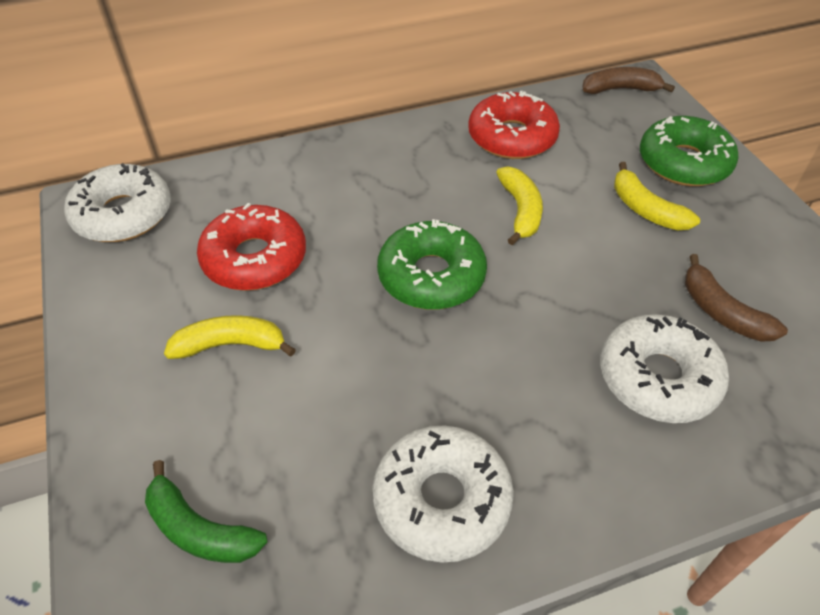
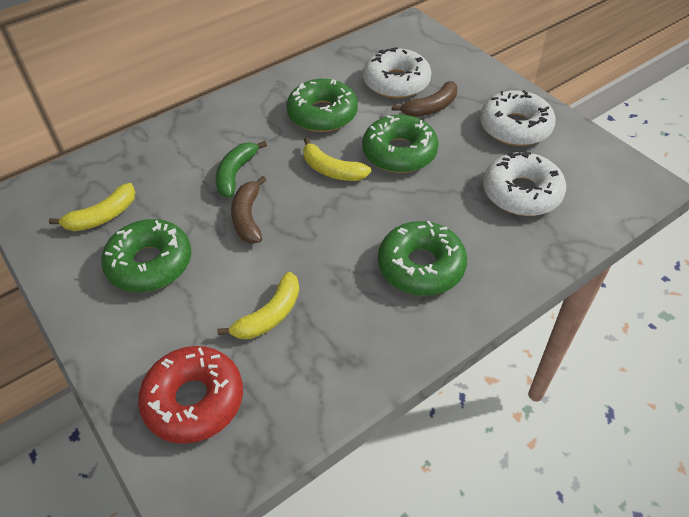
green donut: 2 -> 4
red donut: 2 -> 1

